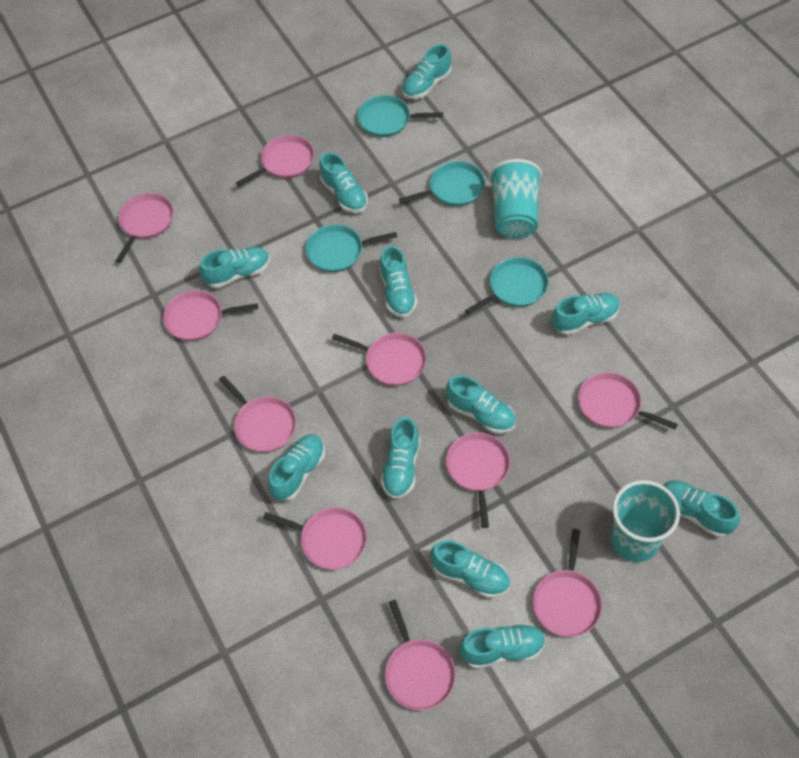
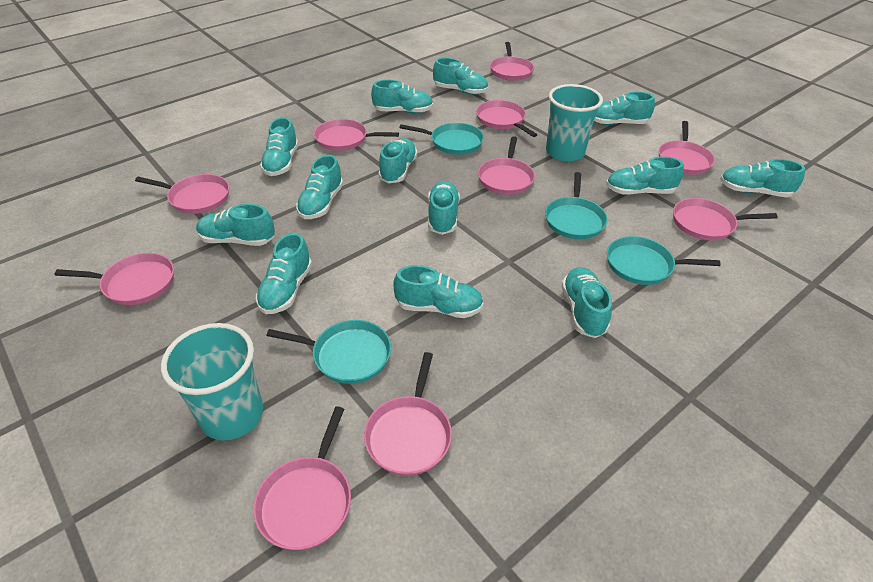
turquoise shoe: 11 -> 13

